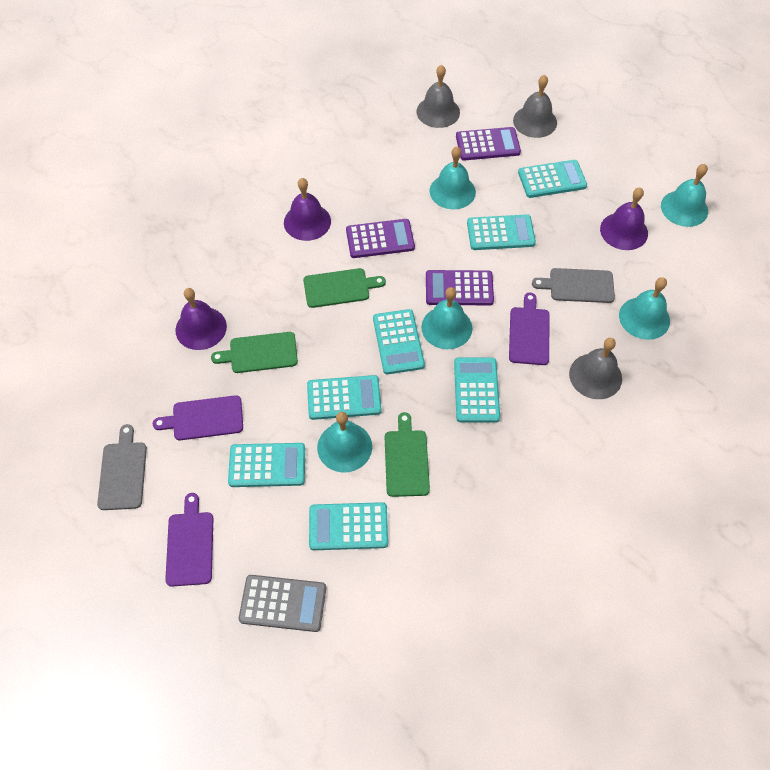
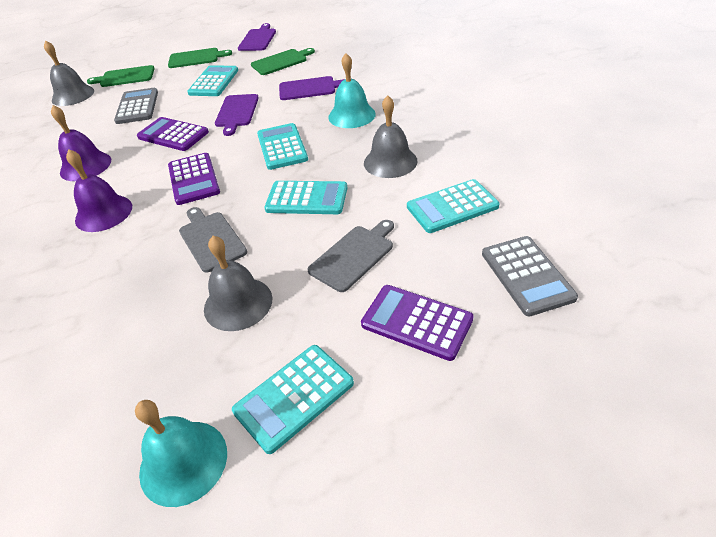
grey calculator: 1 -> 2
purple bell: 3 -> 2
turquoise bell: 5 -> 2
turquoise calculator: 7 -> 5

